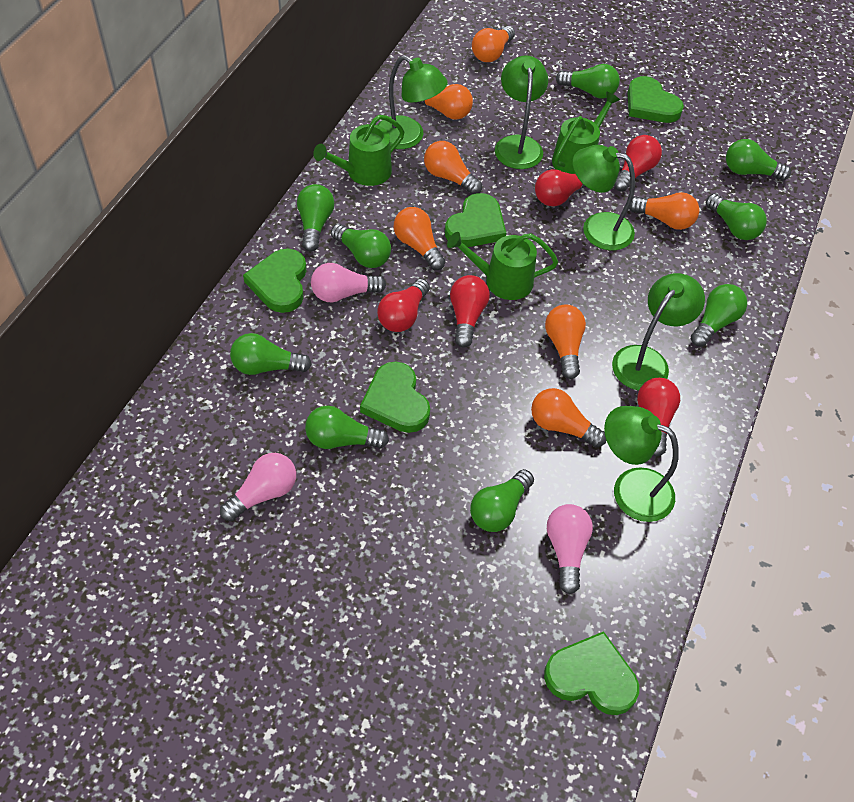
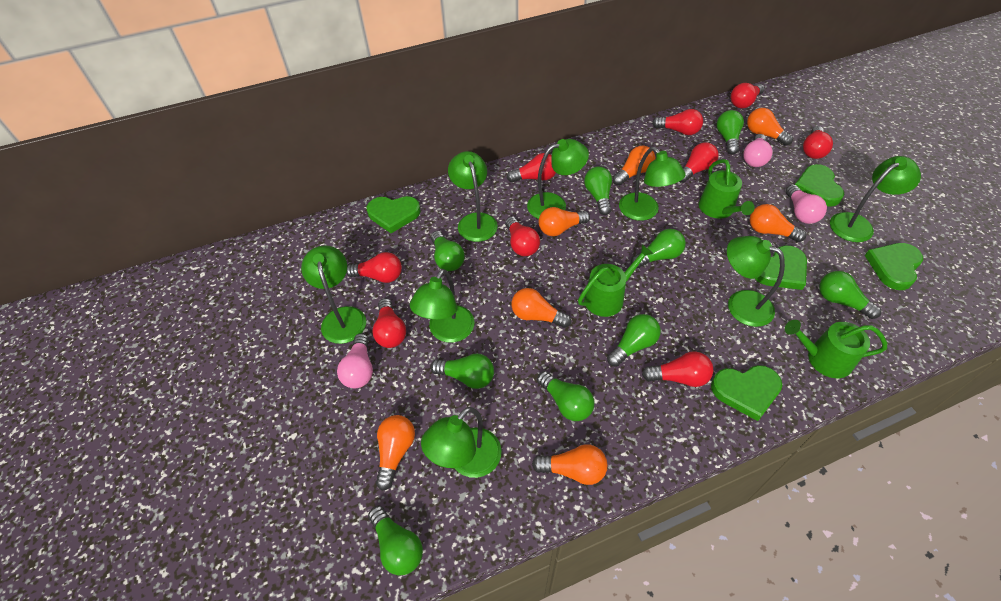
green lamp: 5 -> 8
red light bulb: 5 -> 9

